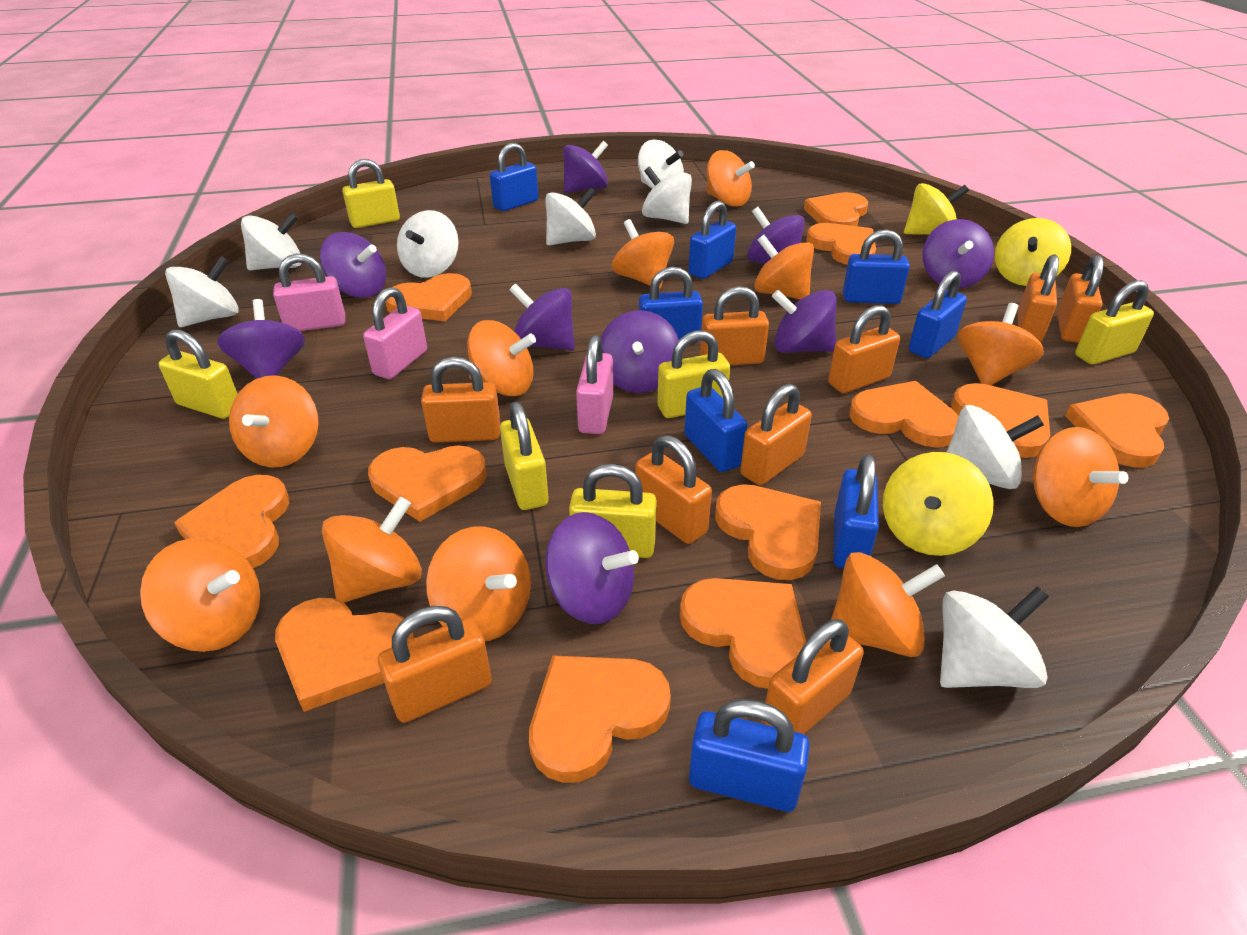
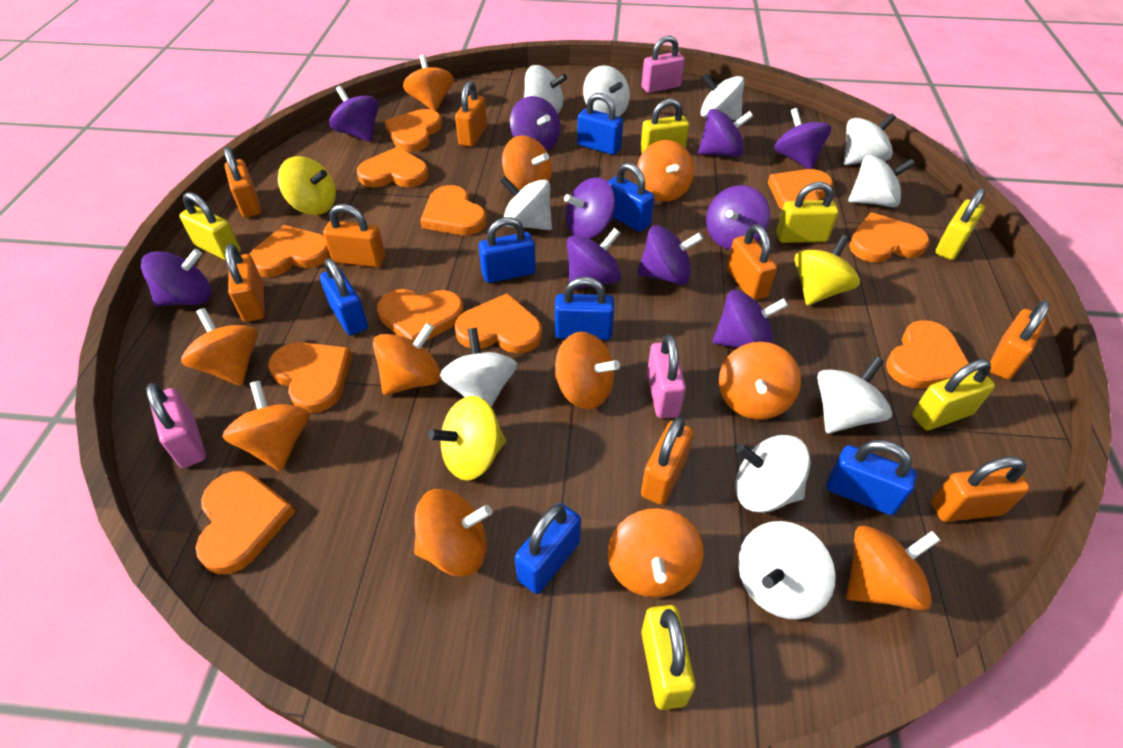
blue padlock: 8 -> 7
orange heart: 12 -> 11
orange padlock: 9 -> 8
purple spinning top: 9 -> 10
white spinning top: 8 -> 10

